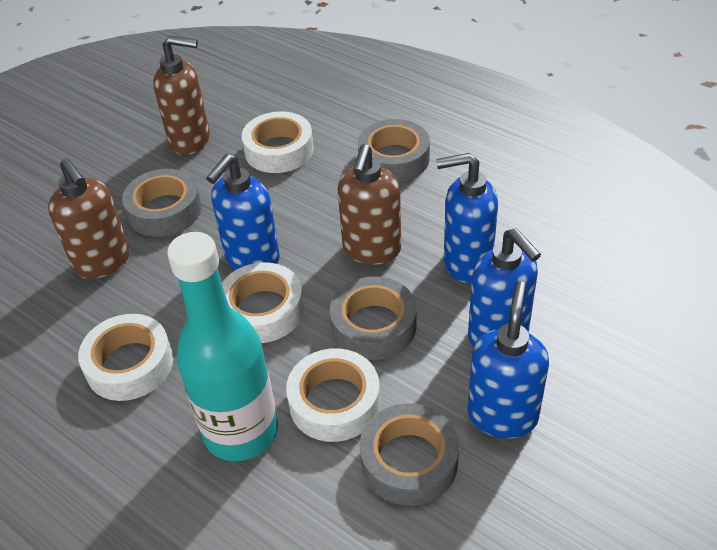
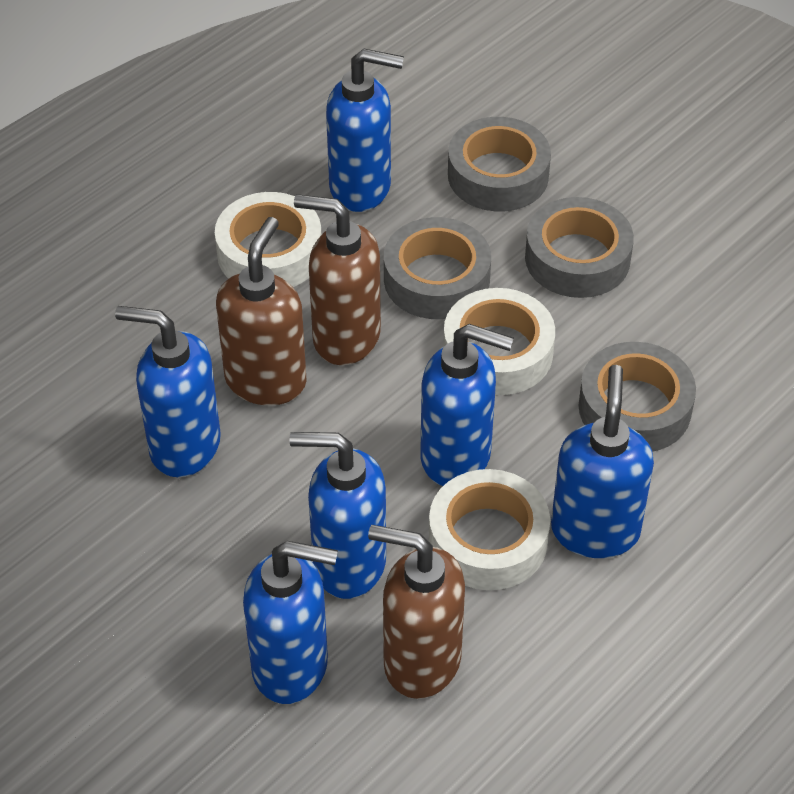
blue soap dispenser: 4 -> 6
turquoise bottle: 1 -> 0
white tape: 4 -> 3

